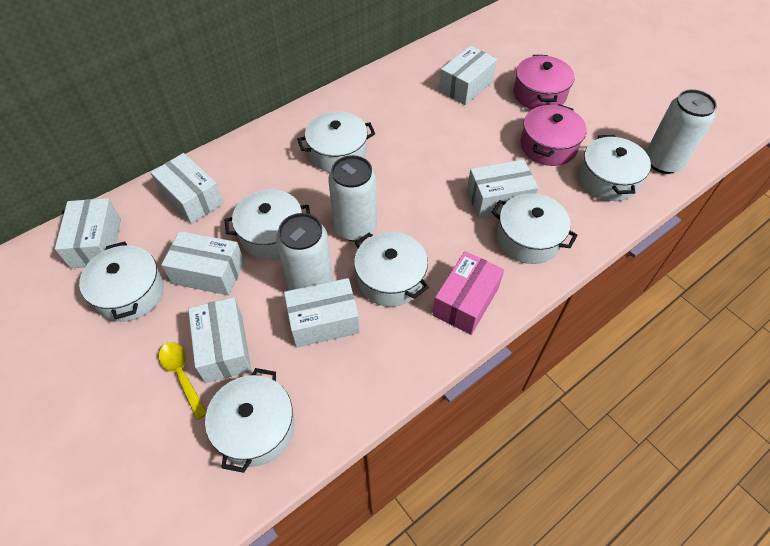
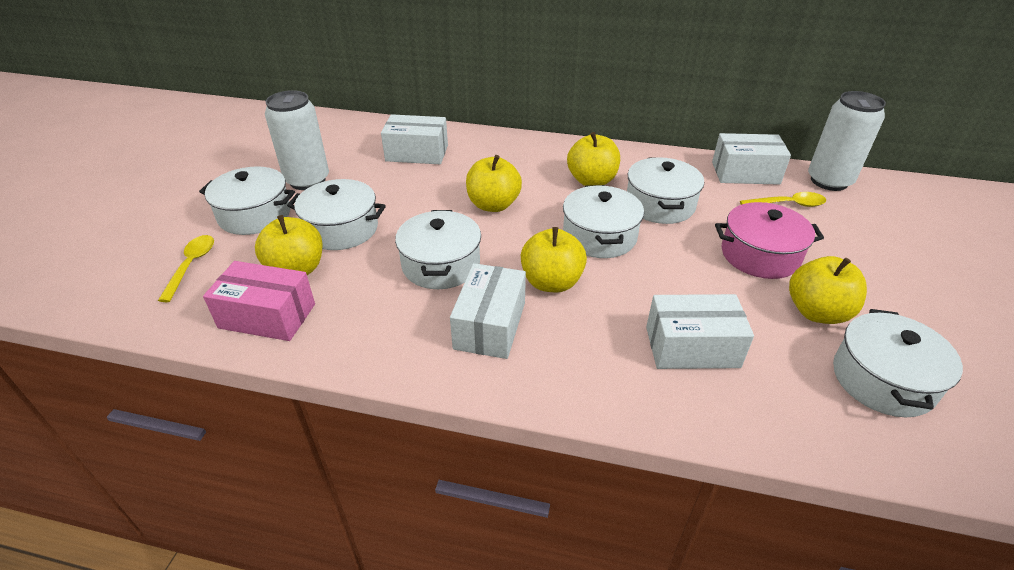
pink pot: 2 -> 1
white box: 7 -> 4
white can: 3 -> 2
white pot: 7 -> 6
yellow apple: 0 -> 5
yellow spoon: 1 -> 2

